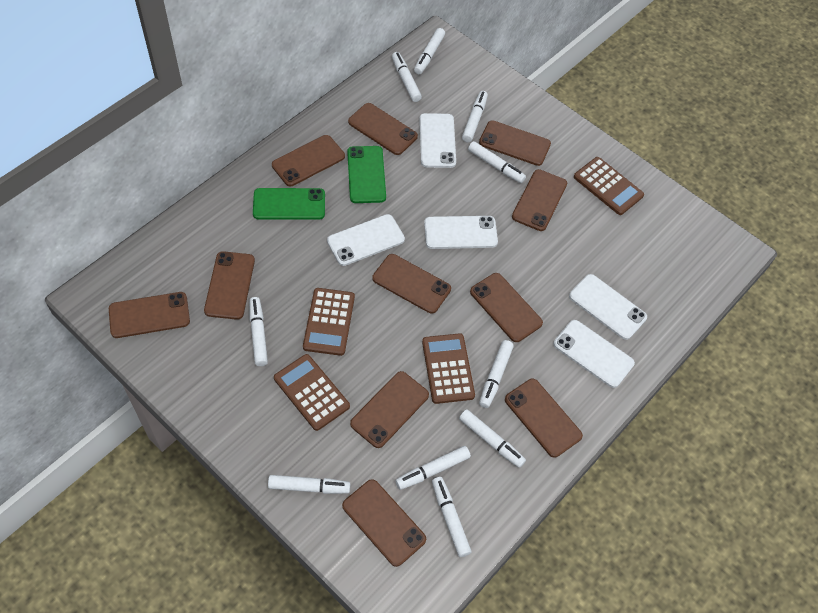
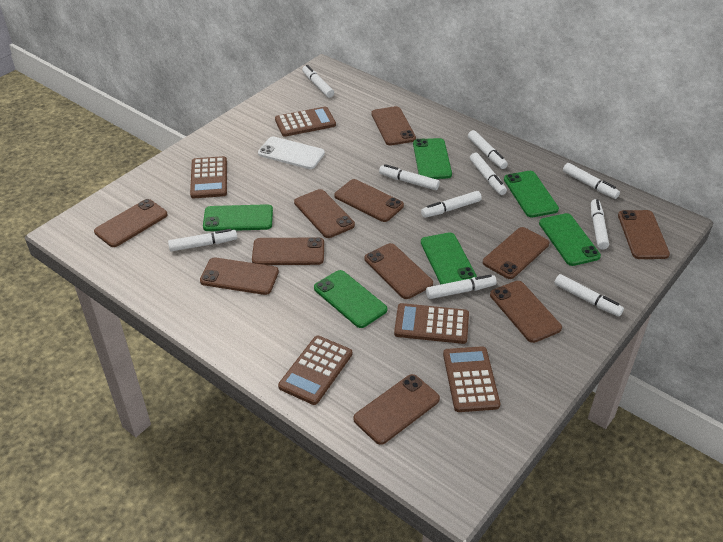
brown calculator: 4 -> 5
green phone: 2 -> 6
white phone: 5 -> 1

